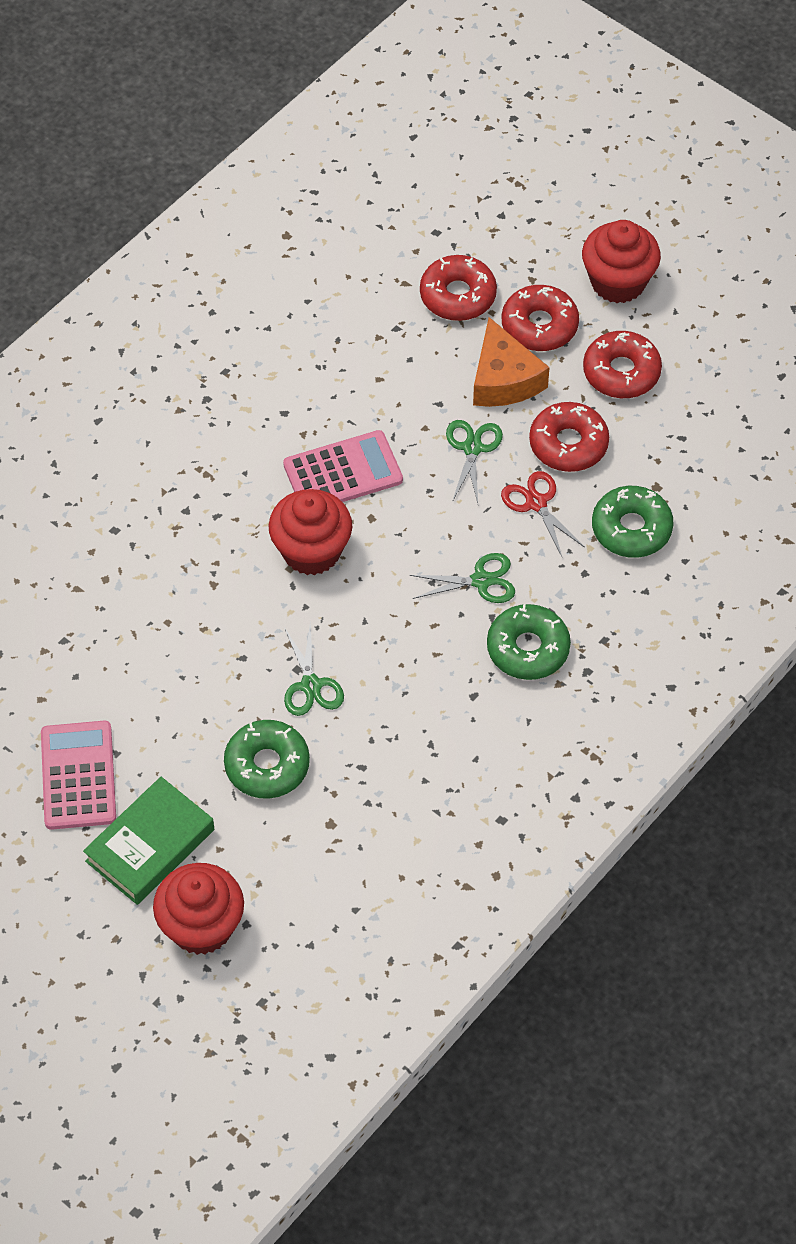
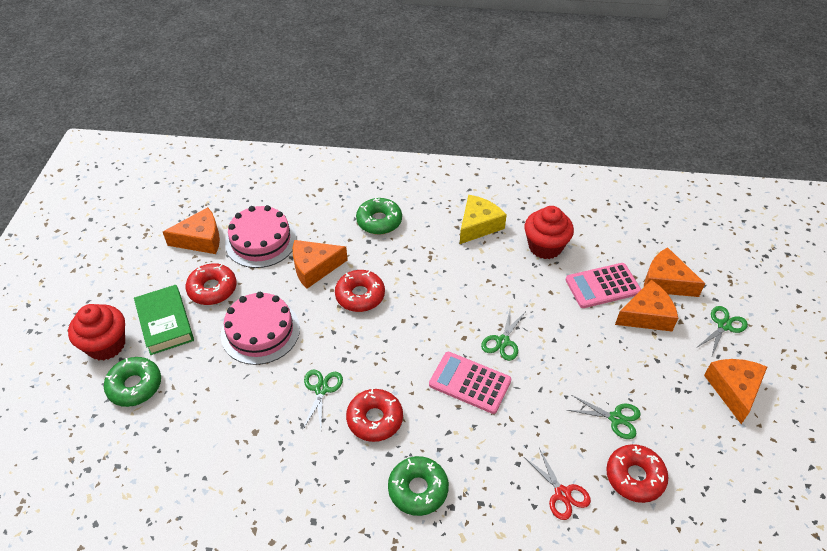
green scissors: 3 -> 4
orange cheese: 1 -> 5
pink cake: 0 -> 2
red cupcake: 3 -> 2
yellow cheese: 0 -> 1

